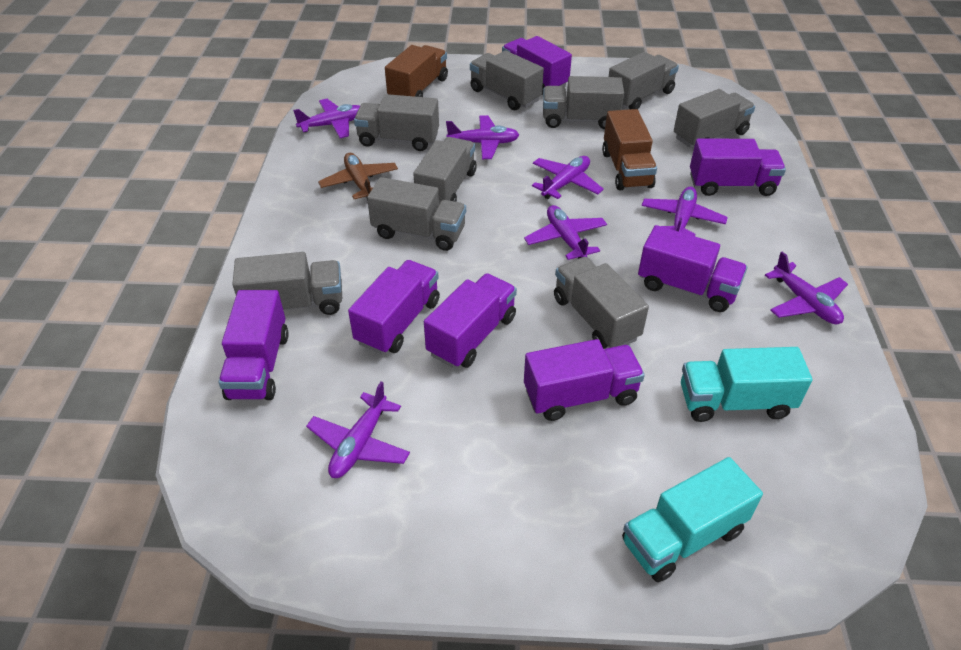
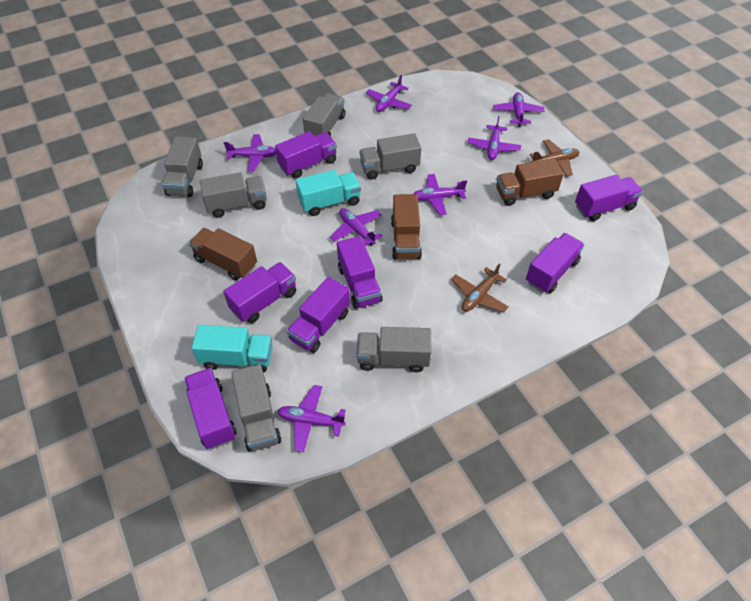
brown plane: 1 -> 2
brown truck: 2 -> 3
grey truck: 9 -> 6

